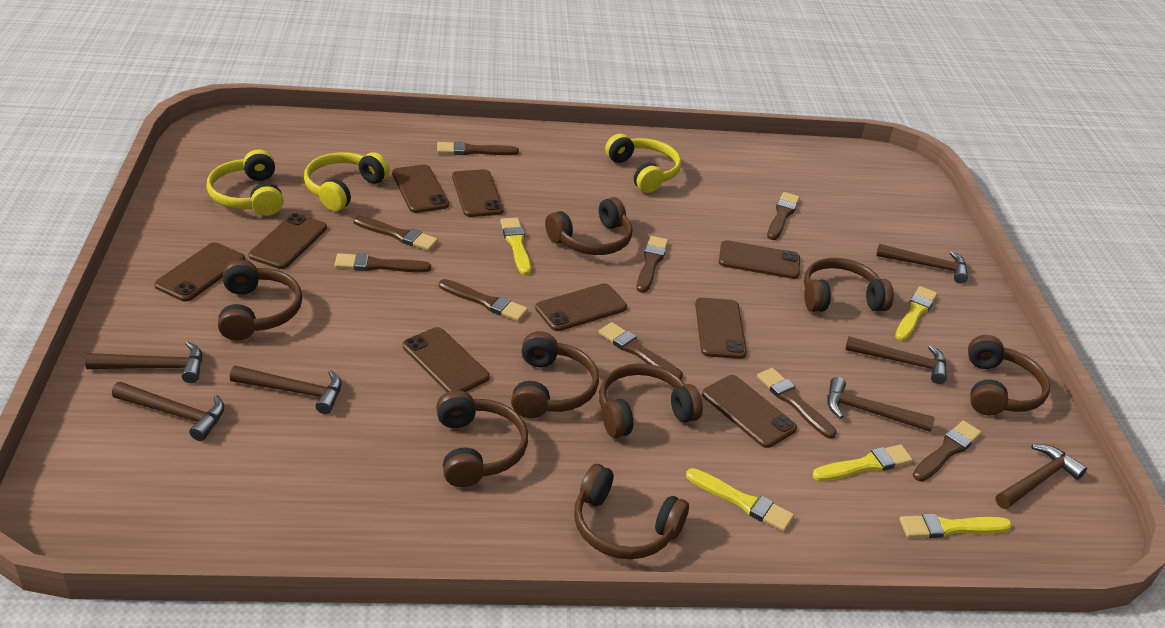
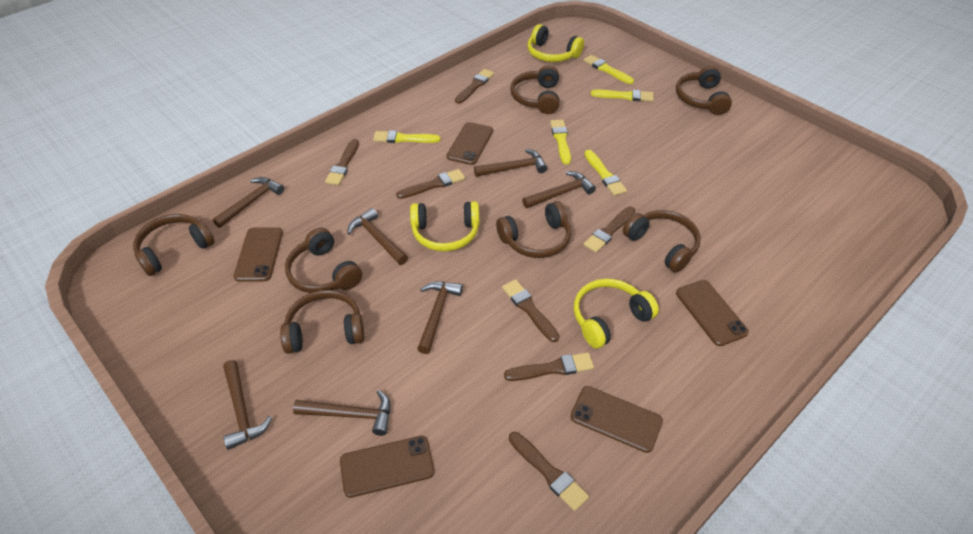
brown brush: 9 -> 7
brown headphones: 8 -> 7
brown phone: 9 -> 5

